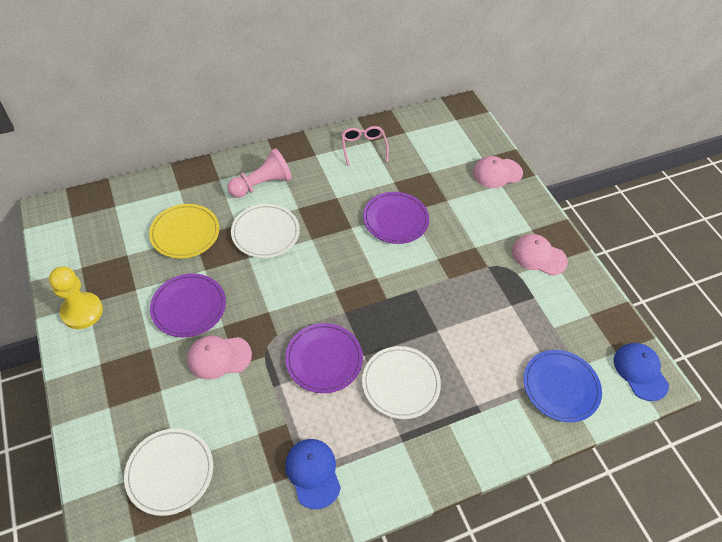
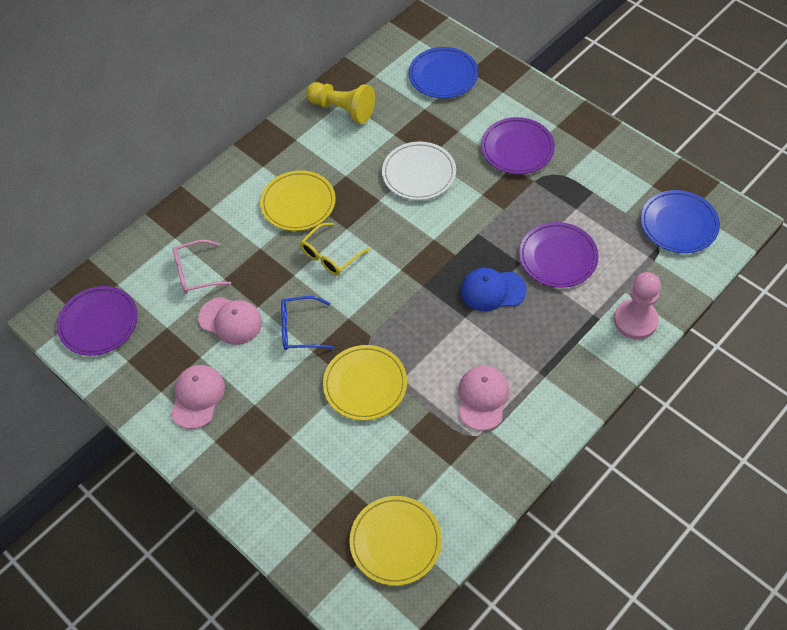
blue cap: 2 -> 1
blue glasses: 0 -> 1
blue plate: 1 -> 2
white plate: 3 -> 1
yellow glasses: 0 -> 1
yellow plate: 1 -> 3

